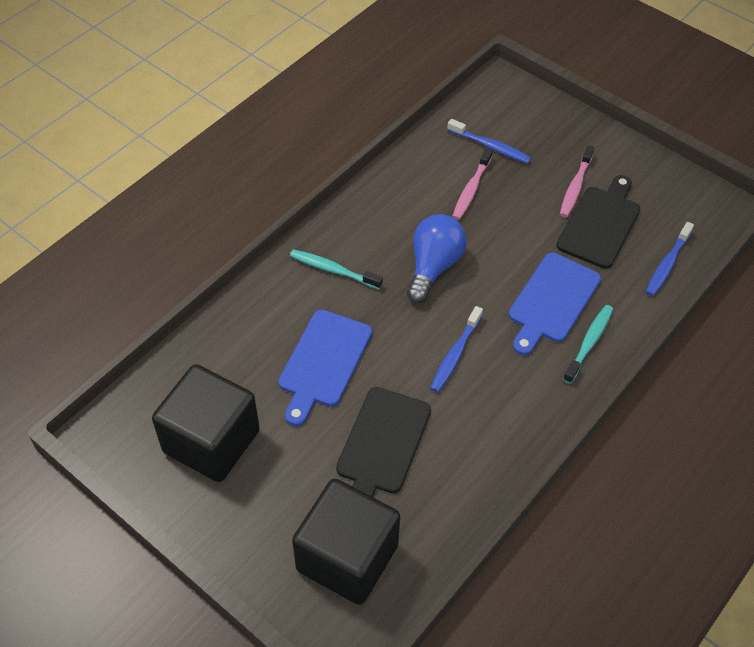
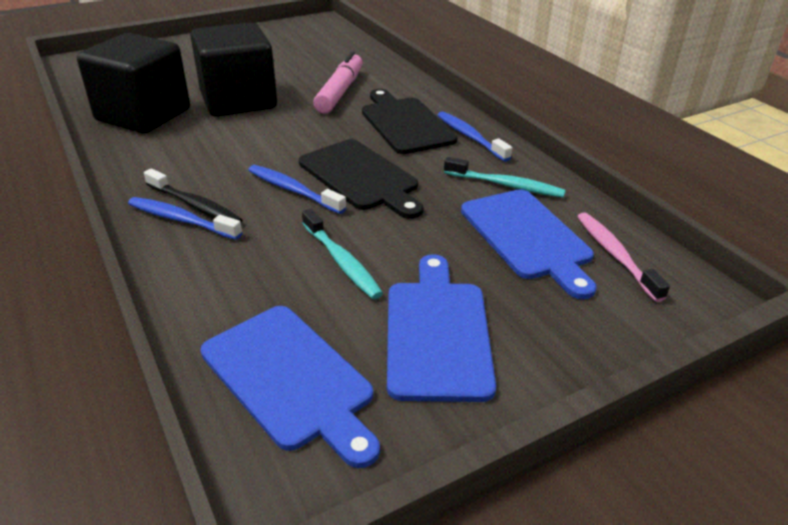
black toothbrush: 0 -> 1
blue cutting board: 2 -> 3
blue light bulb: 1 -> 0
pink marker: 0 -> 1
pink toothbrush: 2 -> 1

